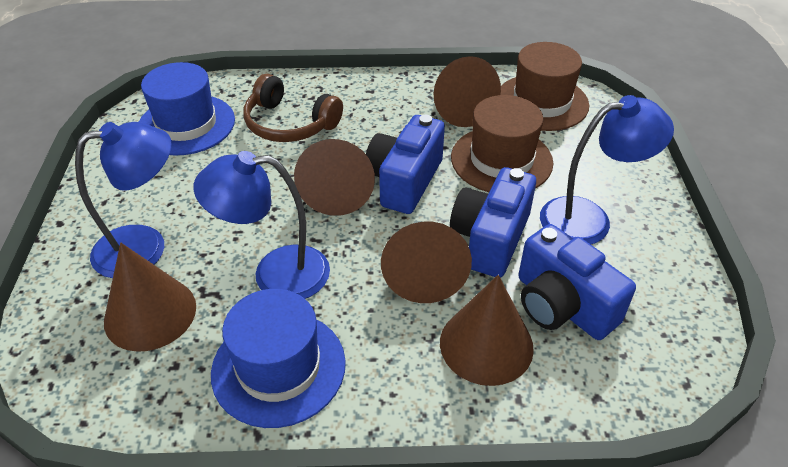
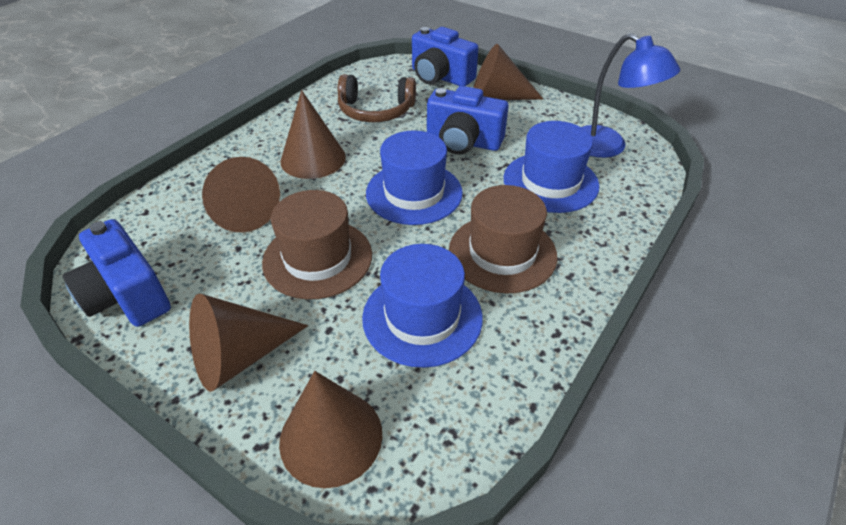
blue hat: 2 -> 3
blue lamp: 3 -> 1

